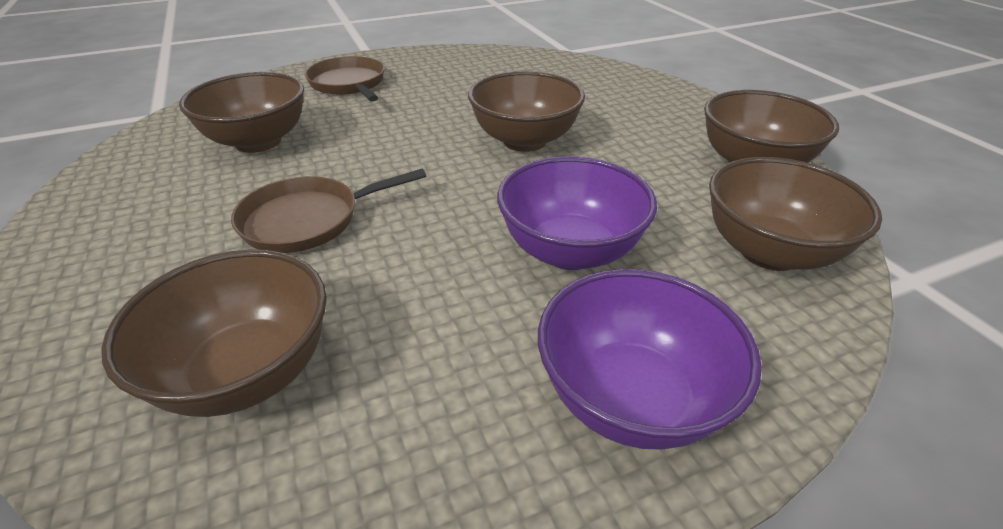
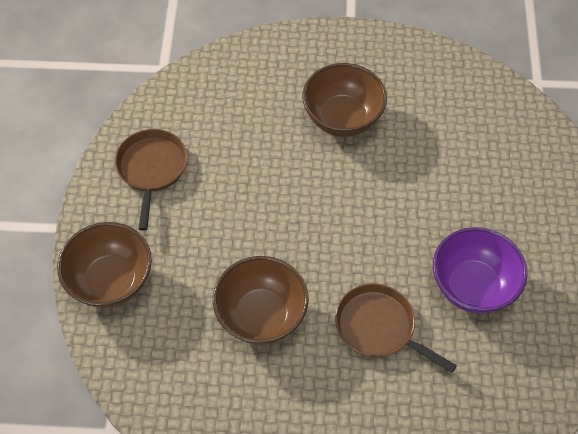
brown bowl: 5 -> 3
purple bowl: 2 -> 1

